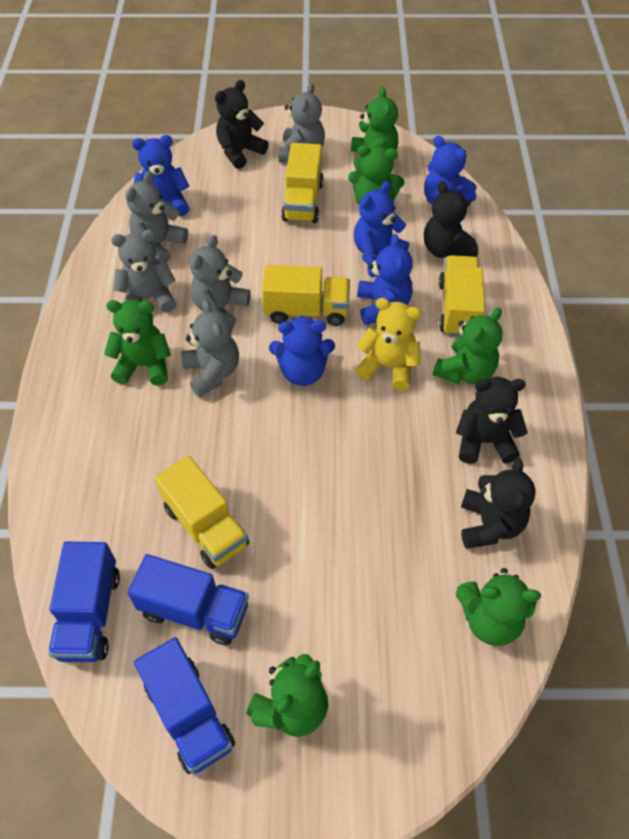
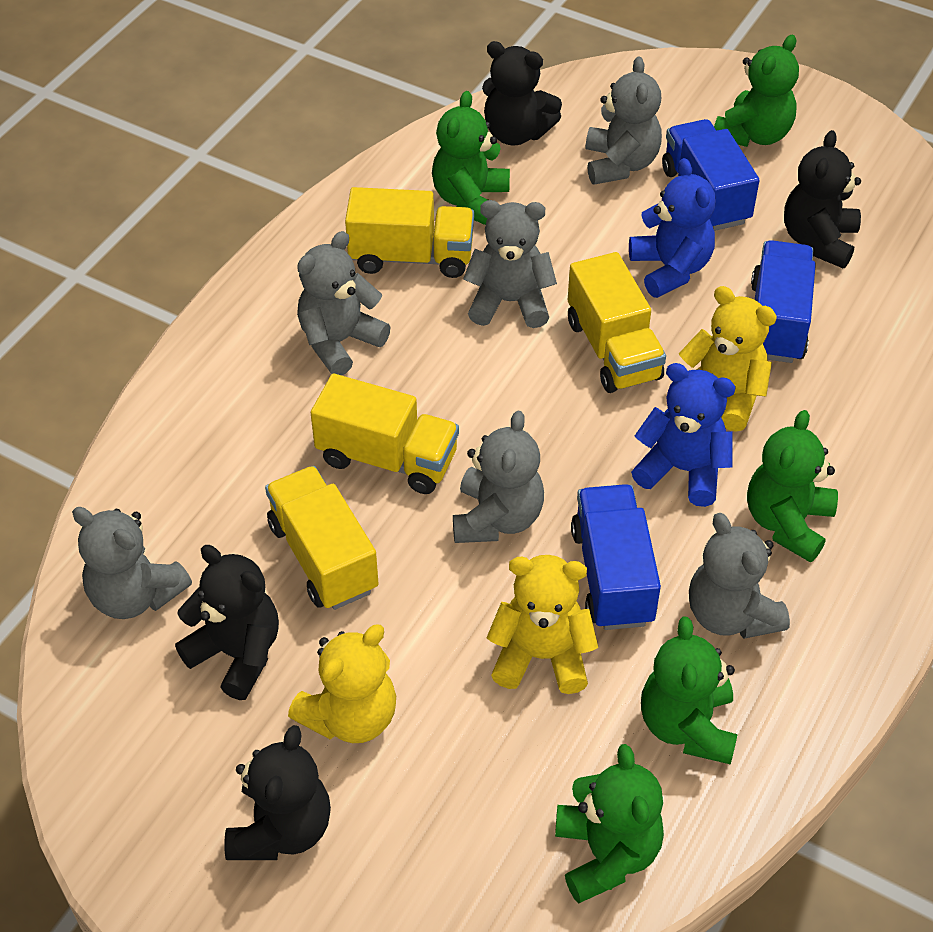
blue teddy bear: 5 -> 2
green teddy bear: 6 -> 5
grey teddy bear: 5 -> 6
yellow teddy bear: 1 -> 3

